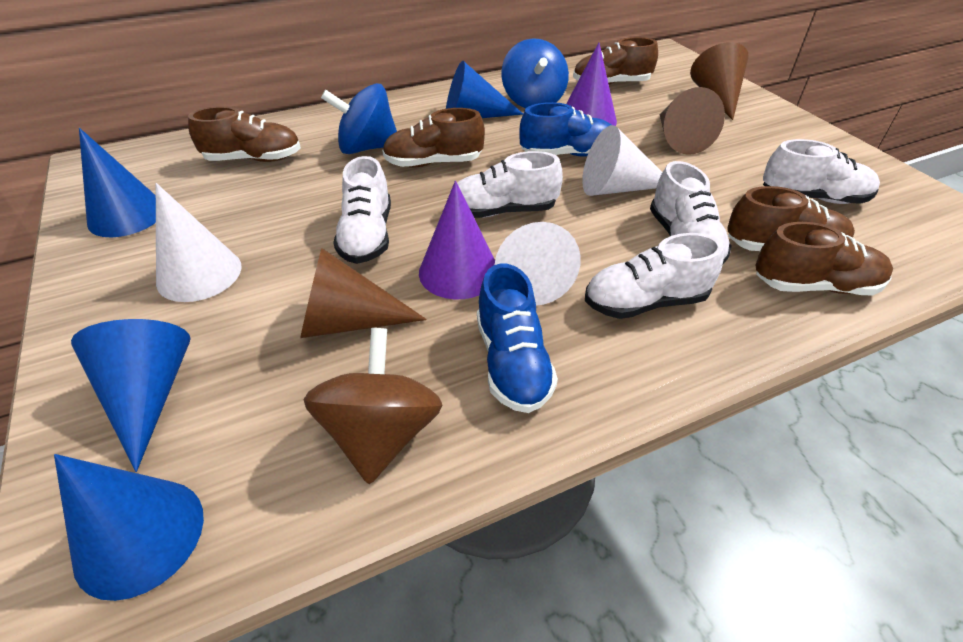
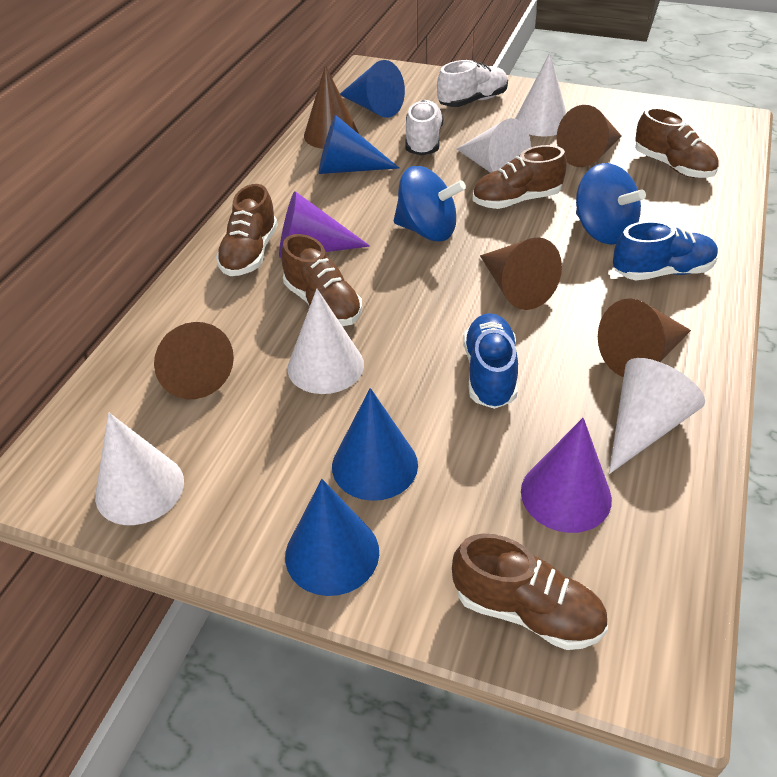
brown cone: 3 -> 5
brown spinning top: 1 -> 0
white cone: 3 -> 5
white shoe: 5 -> 2

